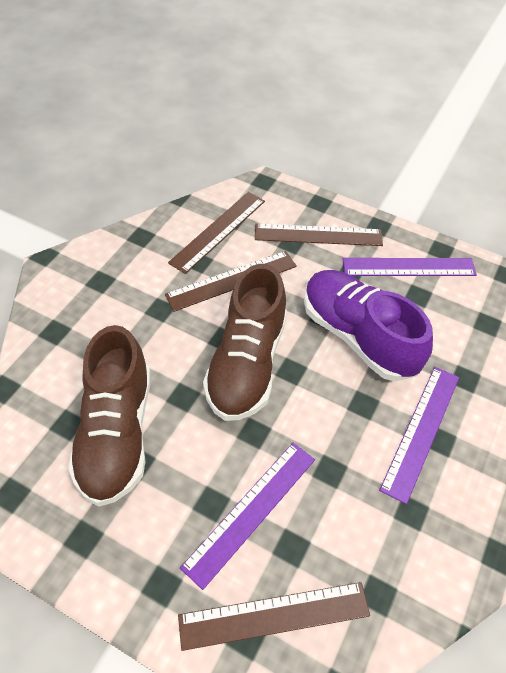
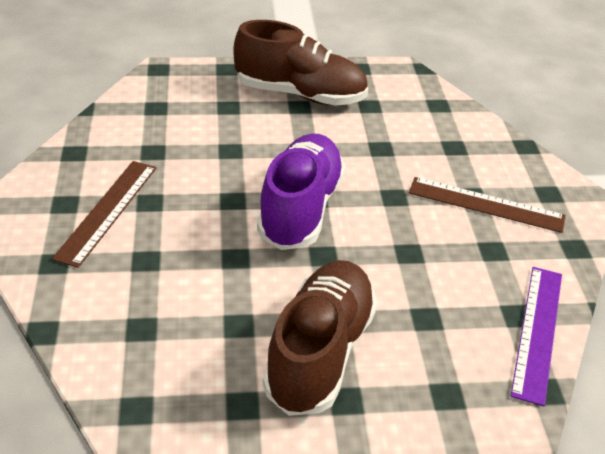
brown ruler: 4 -> 2
purple ruler: 3 -> 1

